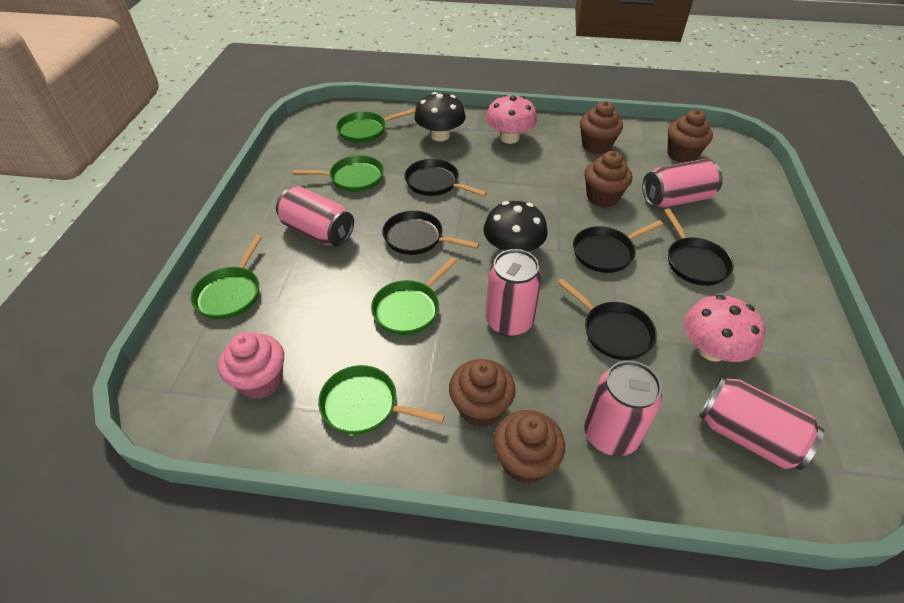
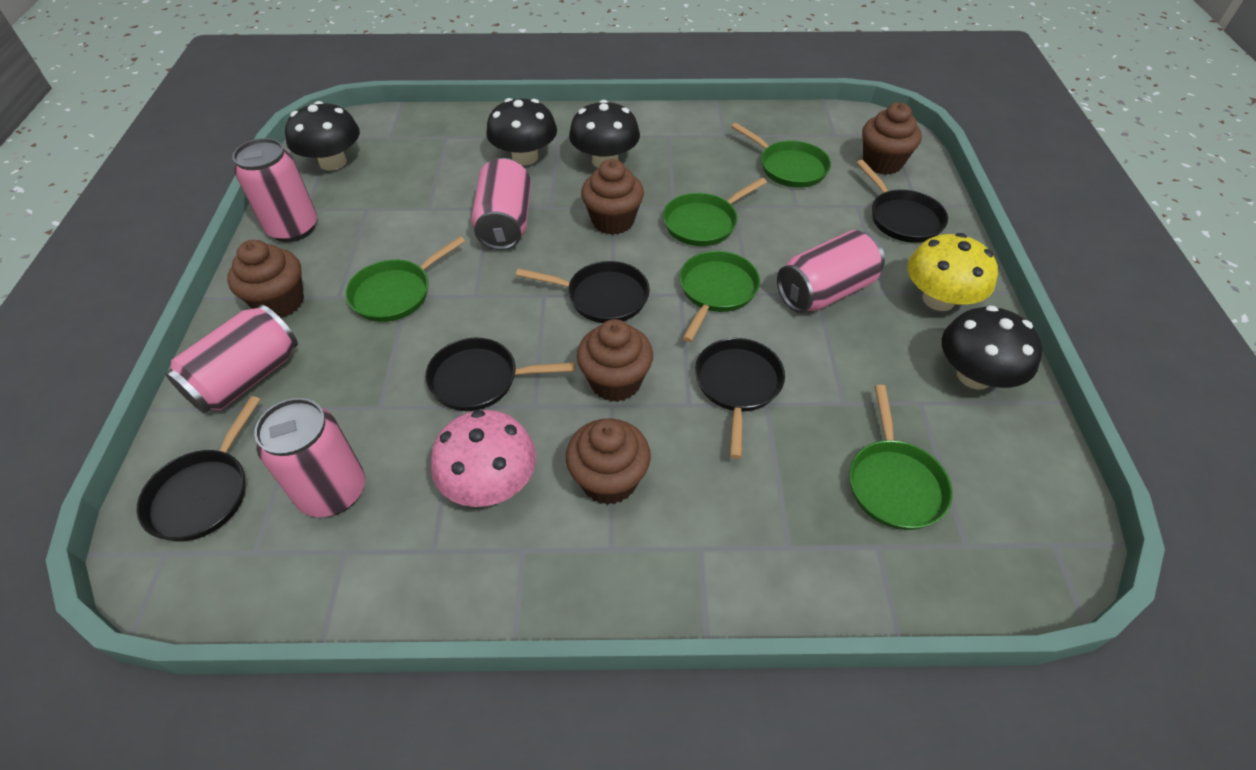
black mushroom: 2 -> 4
pink cupcake: 1 -> 0
pink mushroom: 2 -> 1
yellow mushroom: 0 -> 1

